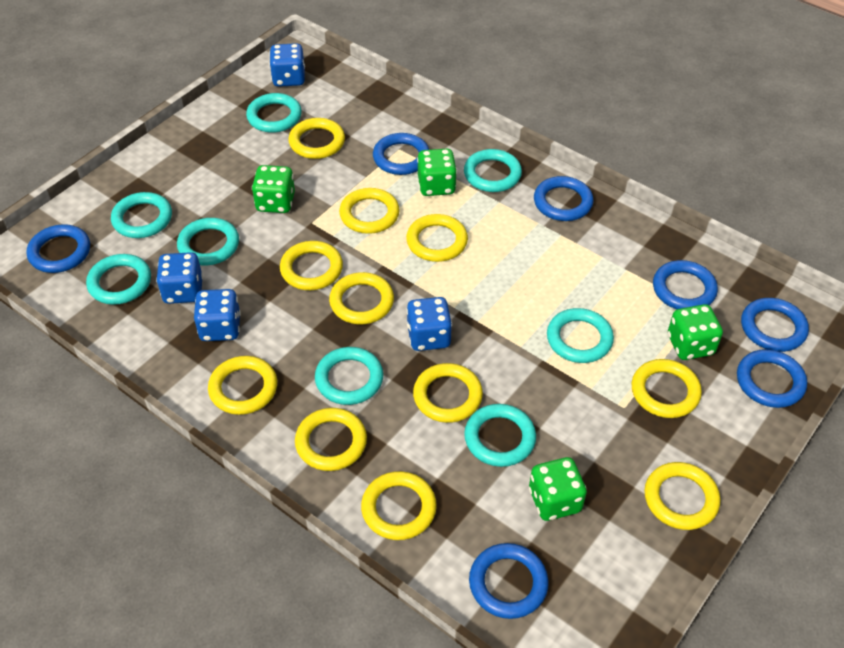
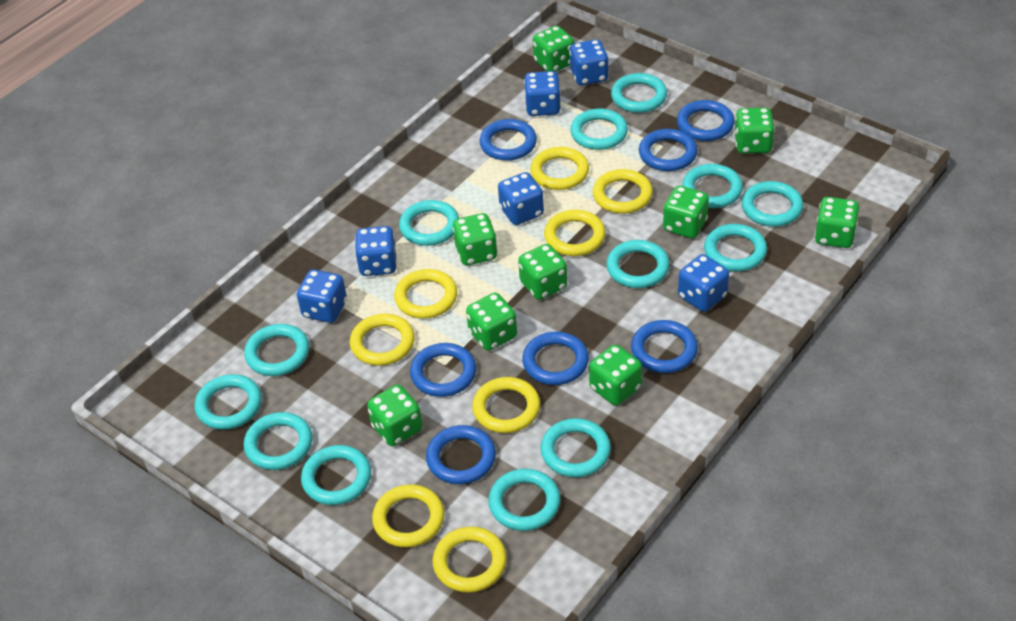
blue dice: 4 -> 6
green dice: 4 -> 9
turquoise ring: 8 -> 13
yellow ring: 11 -> 8

